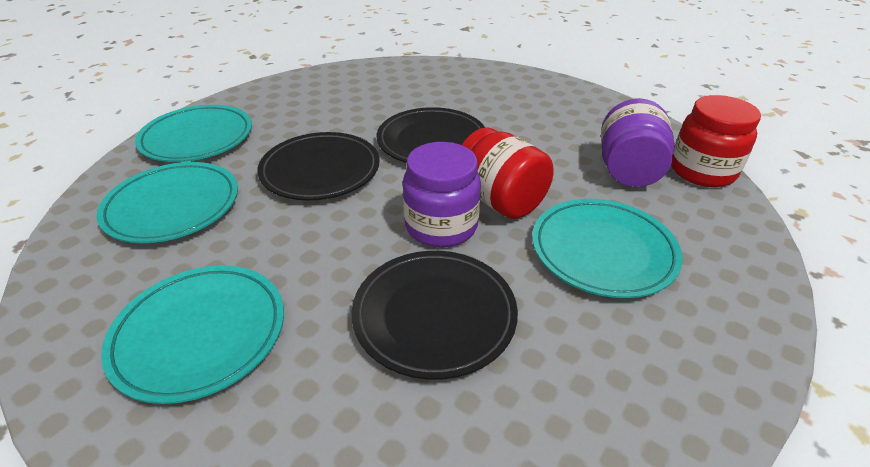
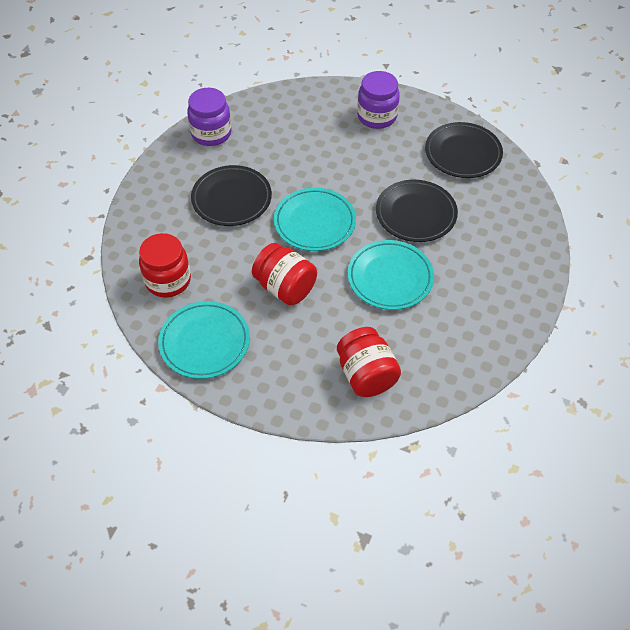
red jar: 2 -> 3
turquoise plate: 4 -> 3

